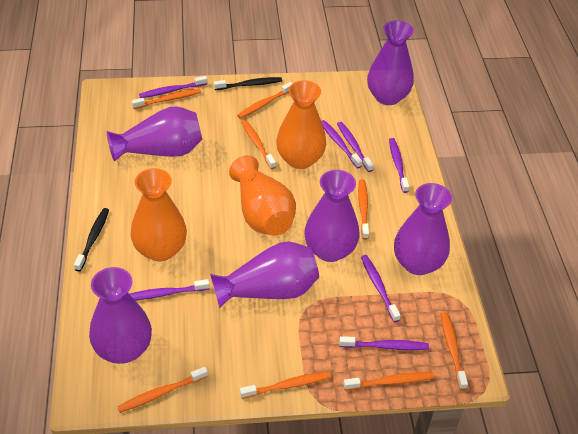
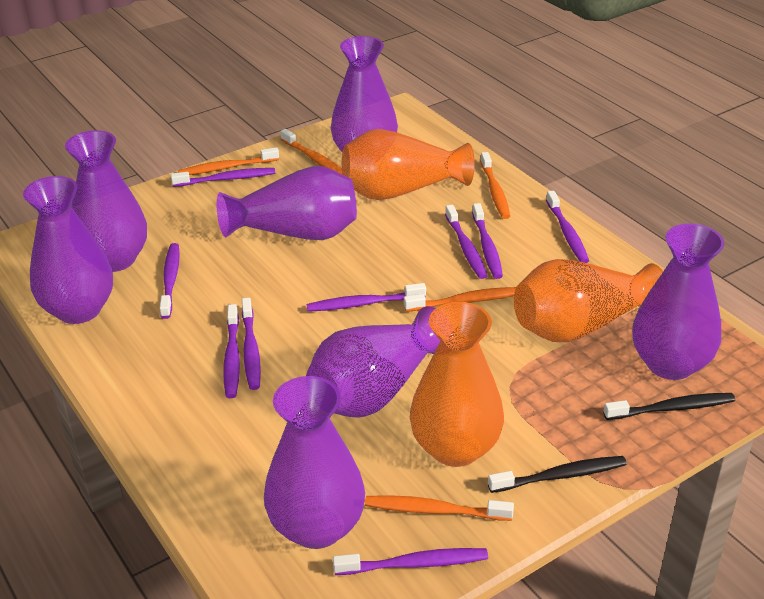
orange toothbrush: 8 -> 5
purple toothbrush: 7 -> 9
purple vase: 6 -> 7

